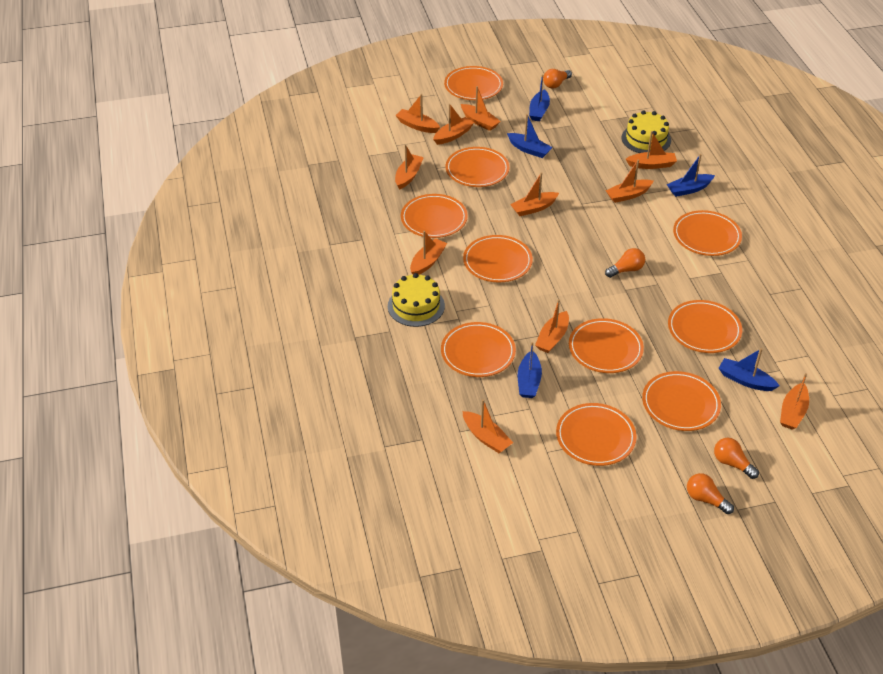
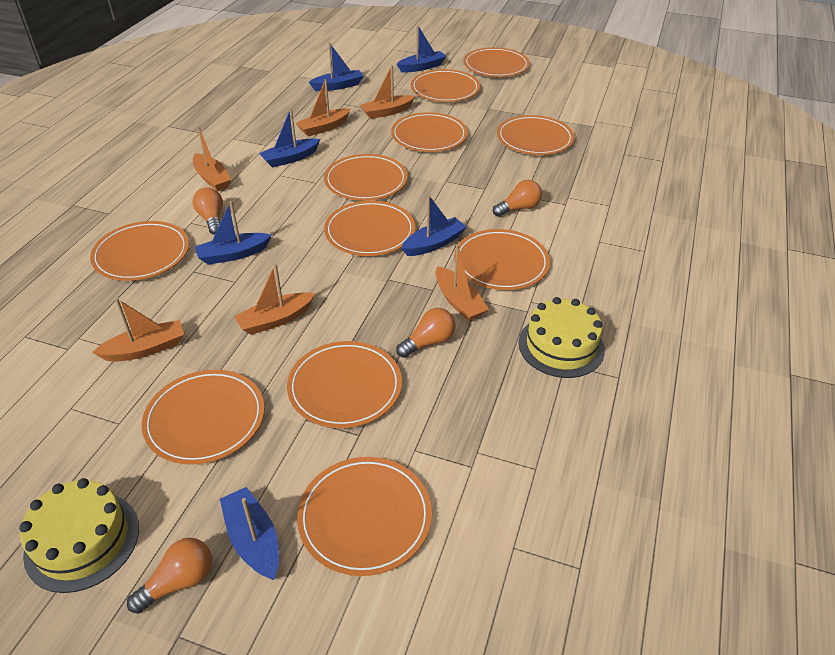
blue boat: 5 -> 6
orange boat: 11 -> 6
orange plate: 10 -> 11

